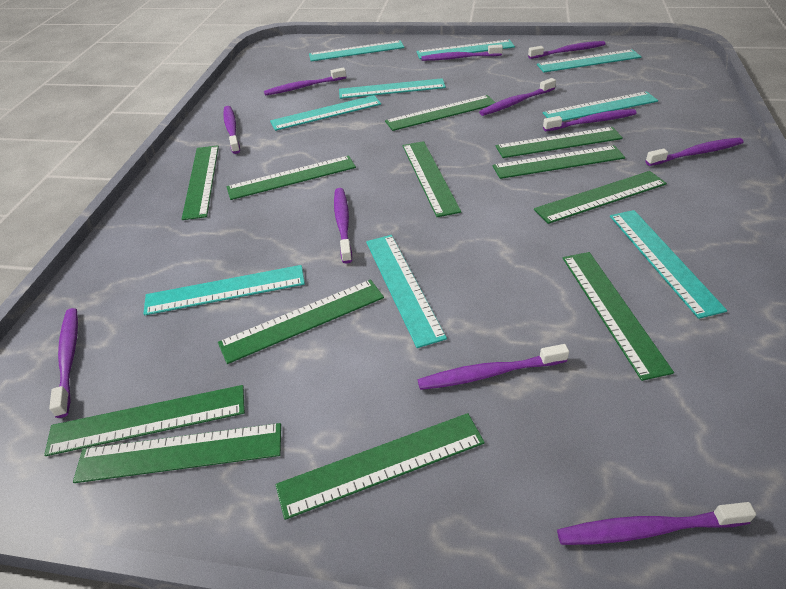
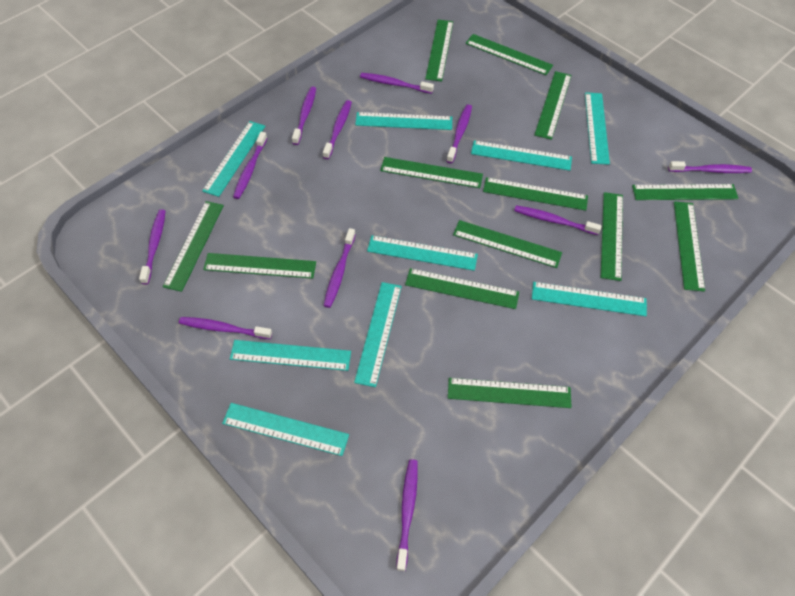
green ruler: 12 -> 13

